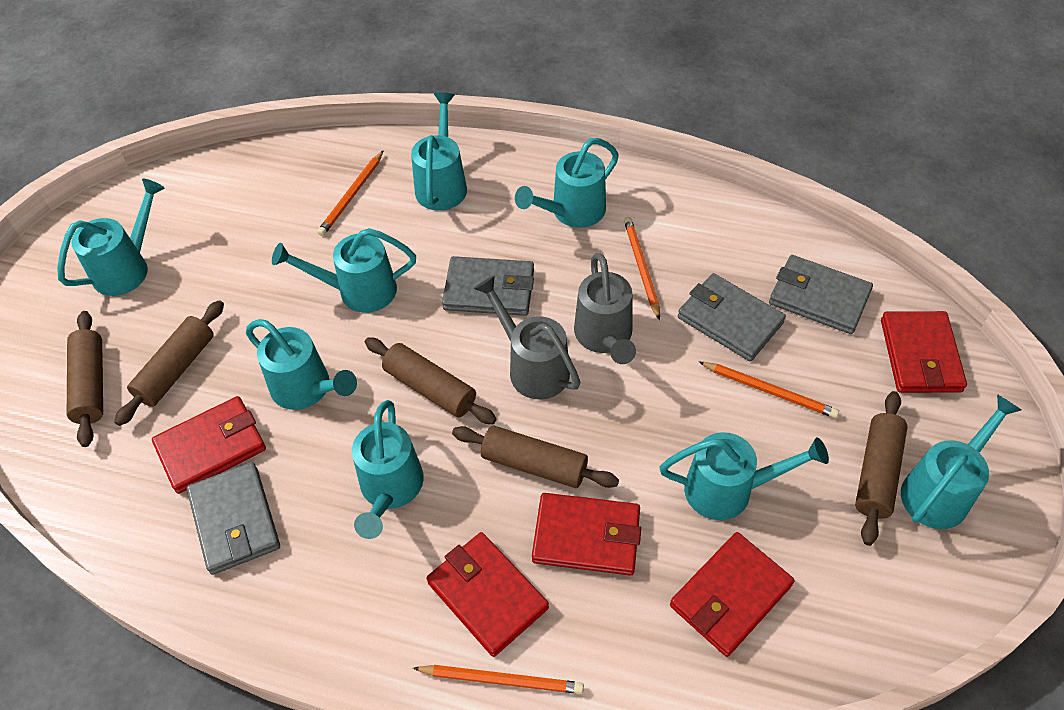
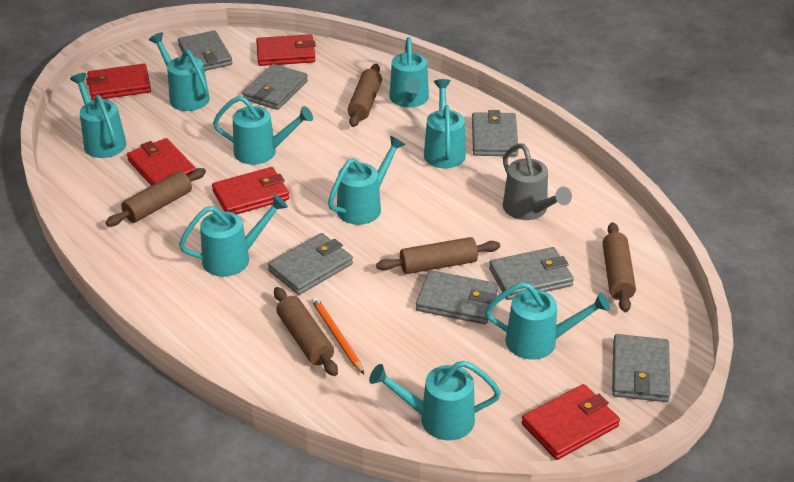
grey wallet: 4 -> 7
grey watering can: 2 -> 1
orange pencil: 4 -> 1
turquoise watering can: 8 -> 9

